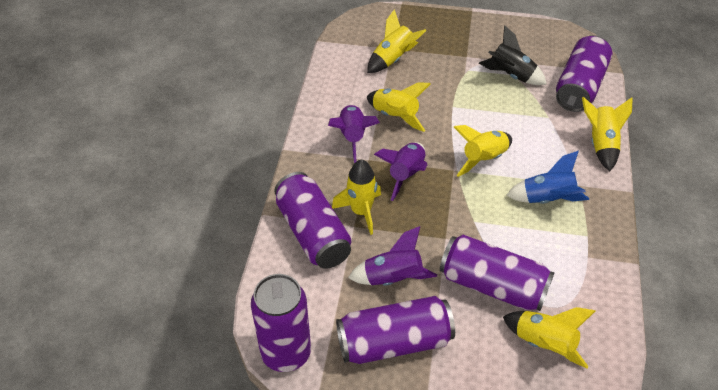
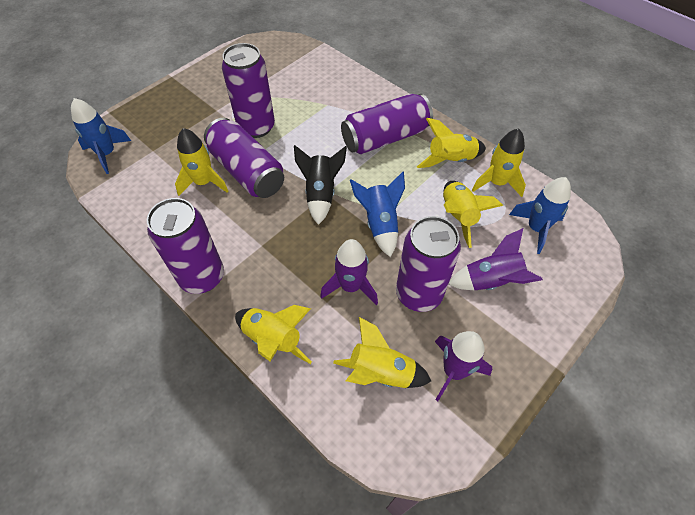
blue rocket: 1 -> 3

